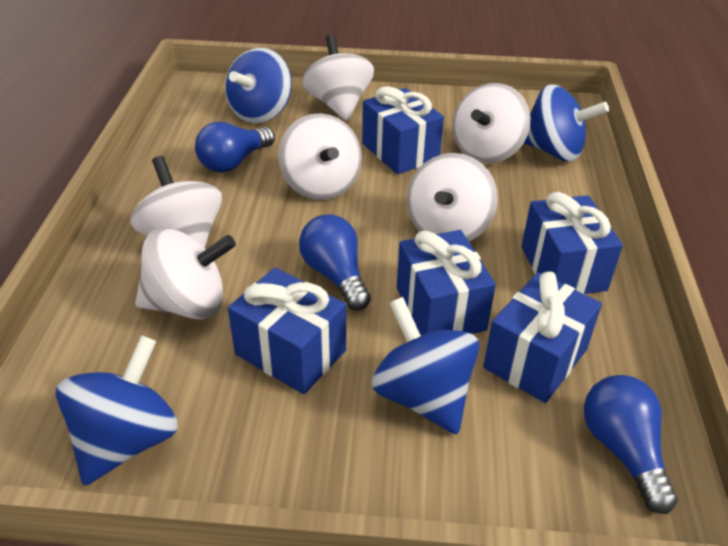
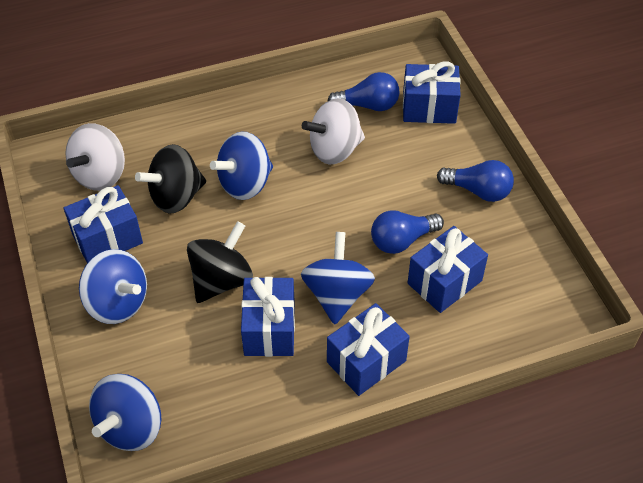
black spinning top: 0 -> 2
white spinning top: 6 -> 2

